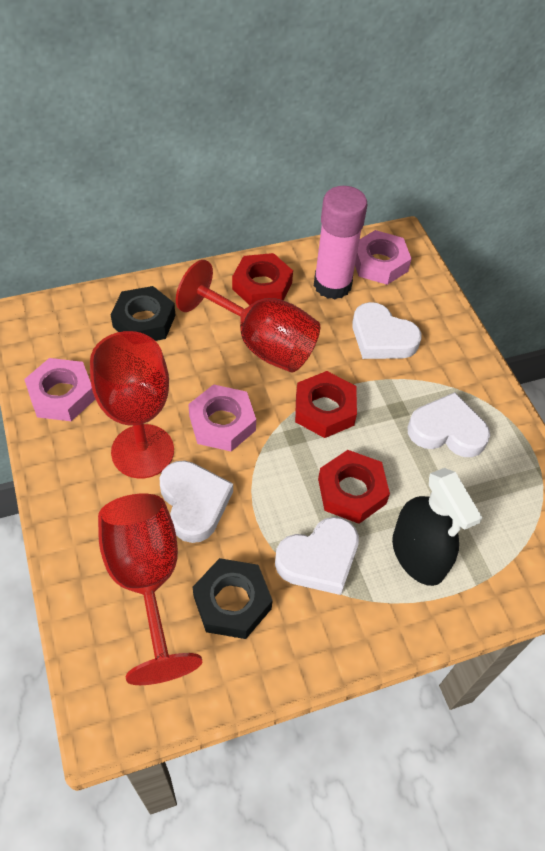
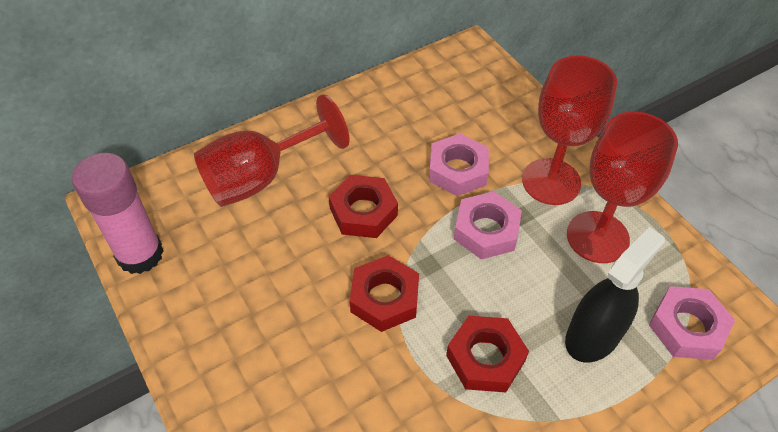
black nut: 2 -> 0
white heart: 4 -> 0

